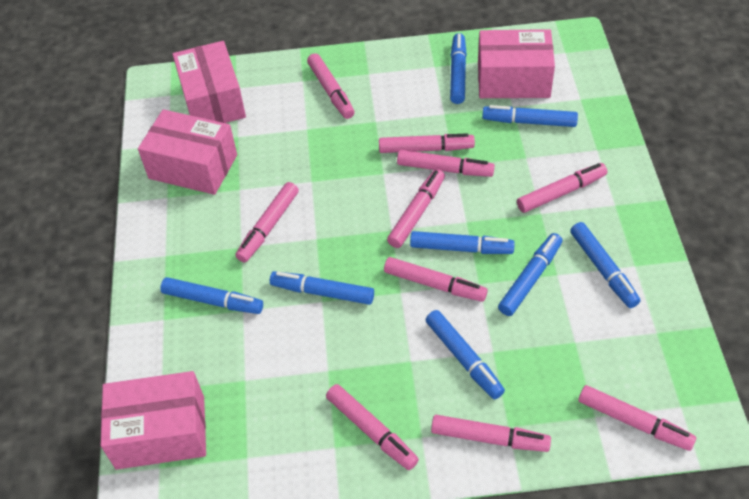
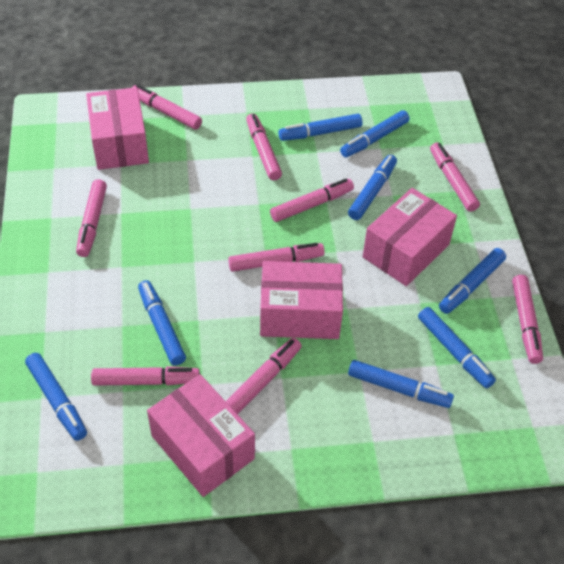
pink marker: 10 -> 9

